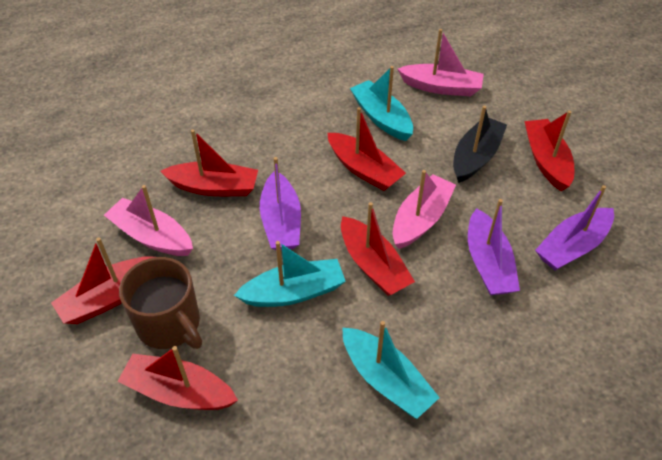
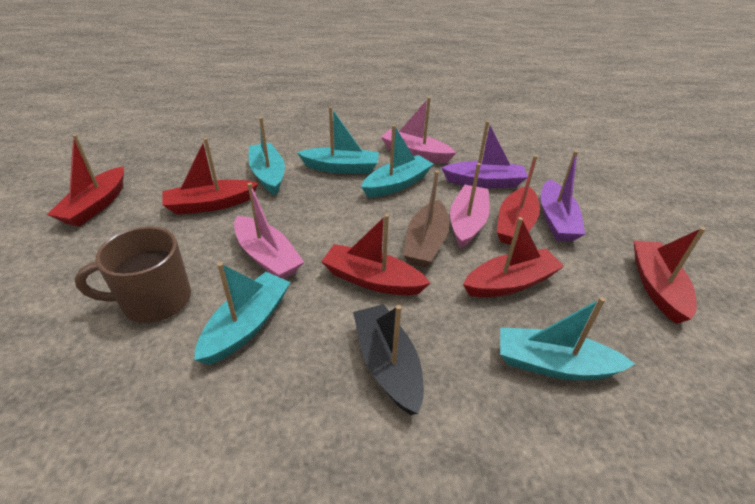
brown boat: 0 -> 1
purple boat: 3 -> 2
turquoise boat: 3 -> 5

